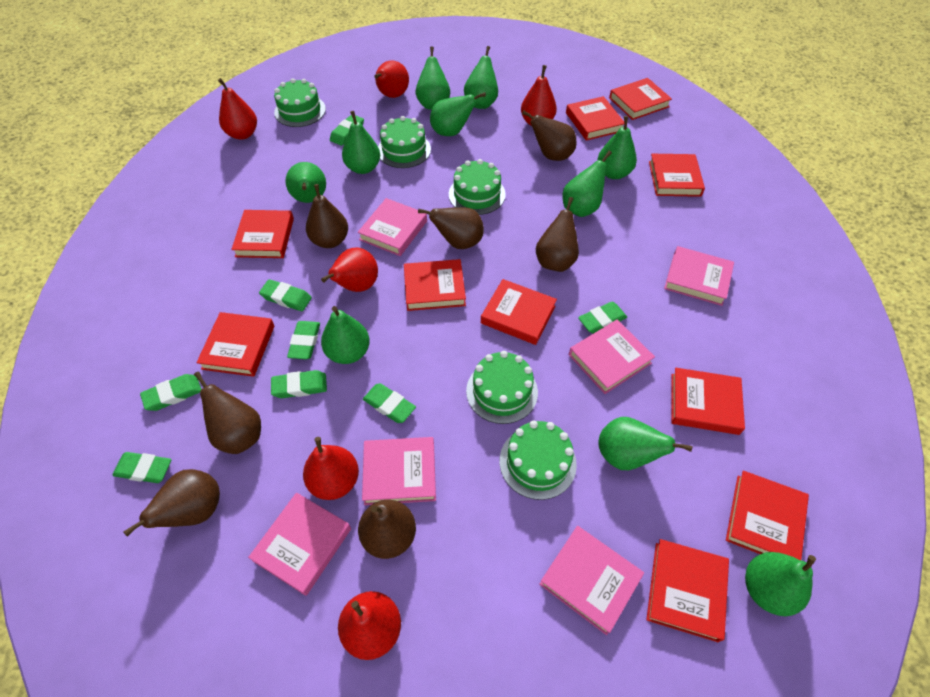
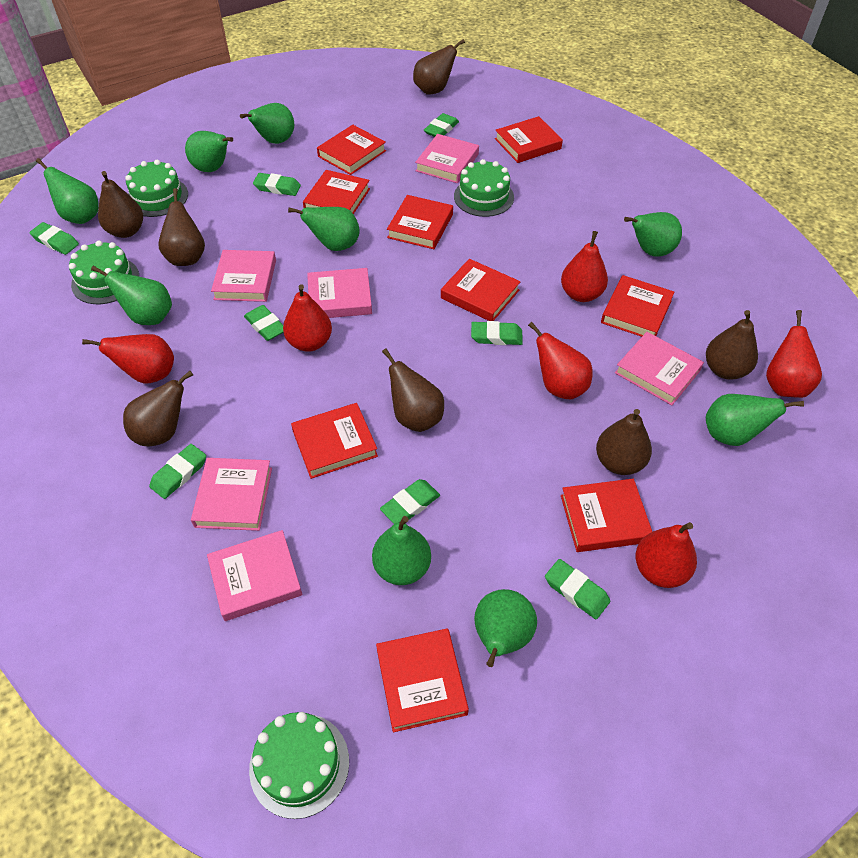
green cake: 5 -> 4
green pear: 10 -> 9
red book: 10 -> 9

